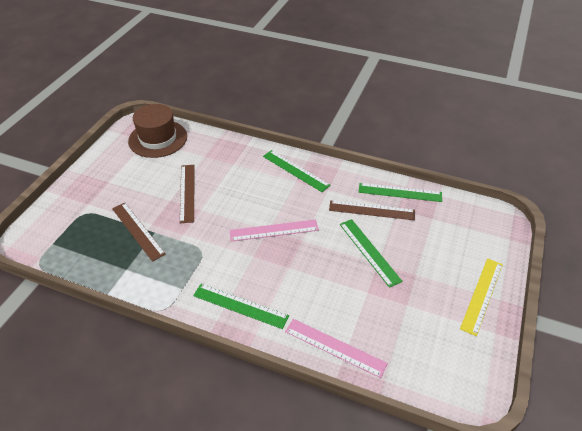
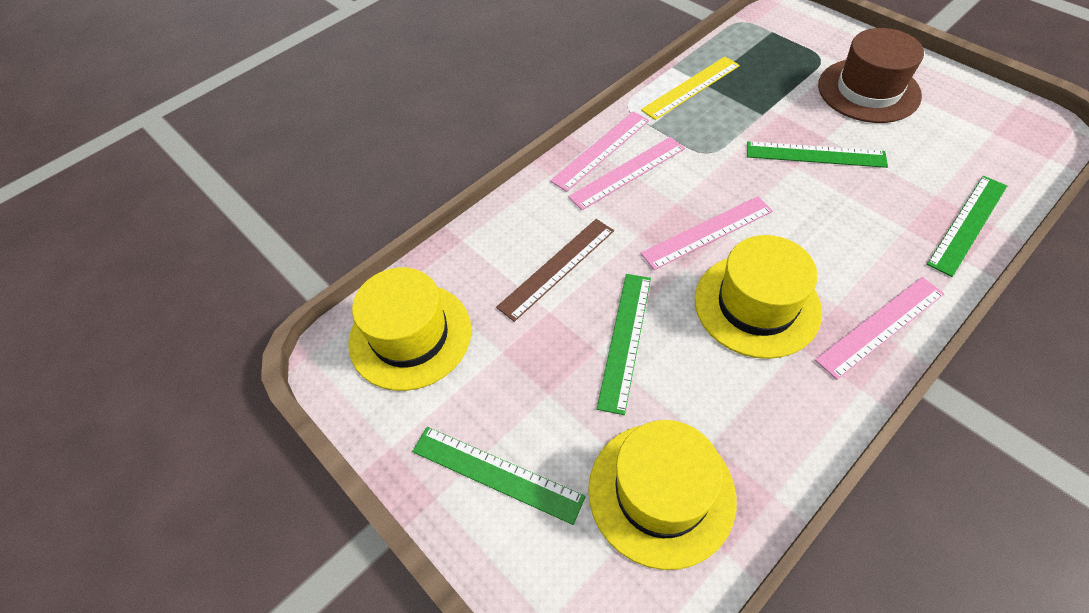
brown ruler: 3 -> 1
pink ruler: 2 -> 4
yellow hat: 0 -> 3

